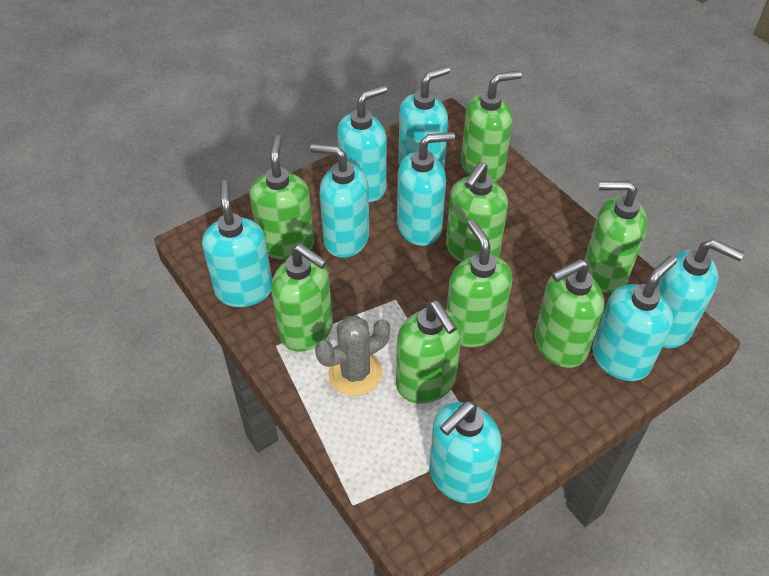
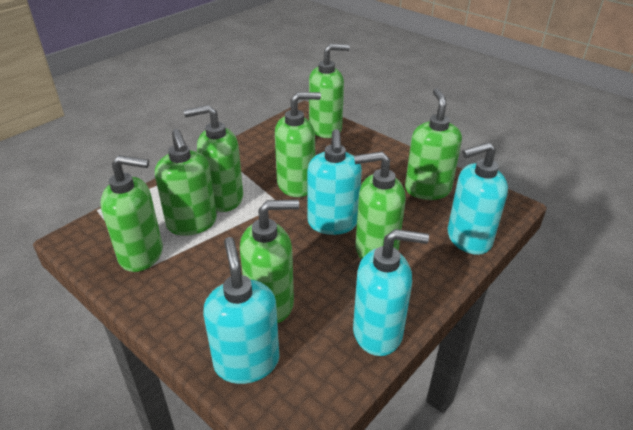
grey cactus: 1 -> 0
turquoise soap dispenser: 8 -> 4

